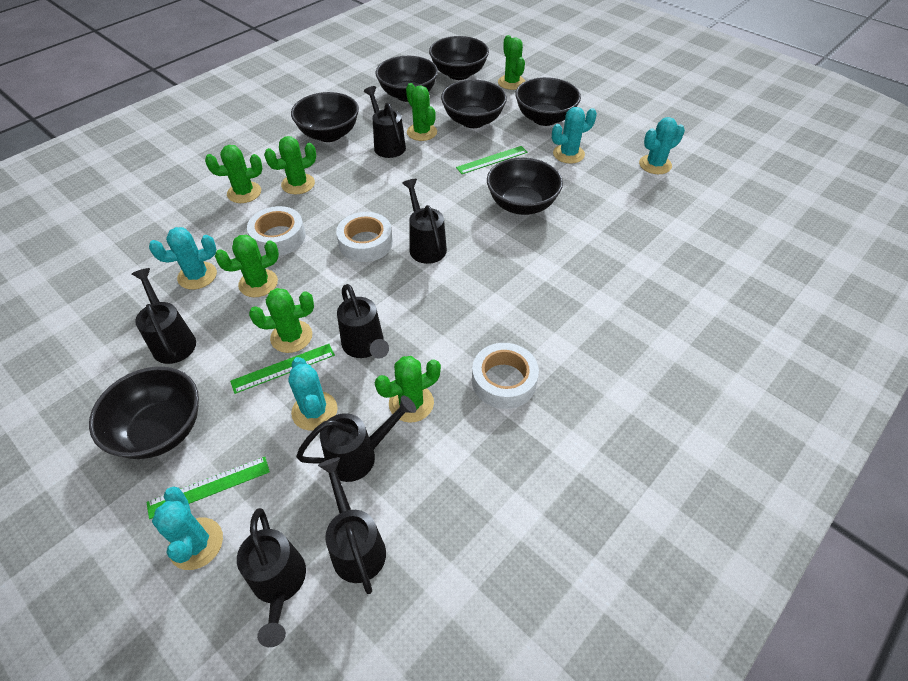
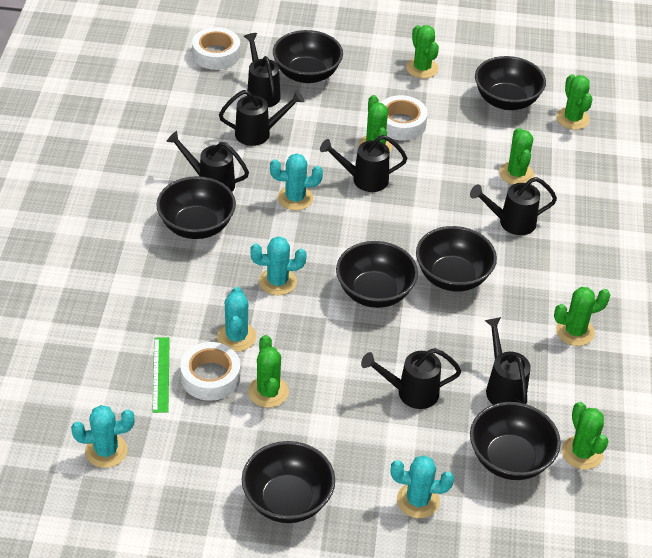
green ruler: 3 -> 1

